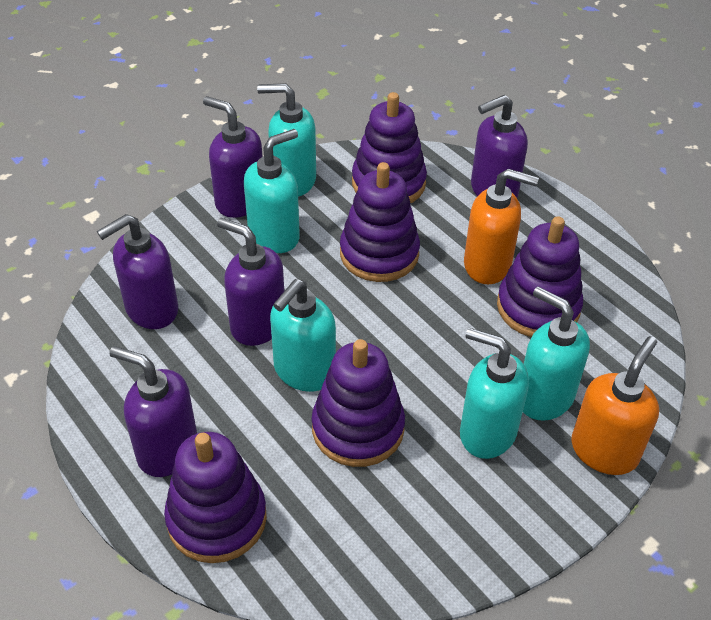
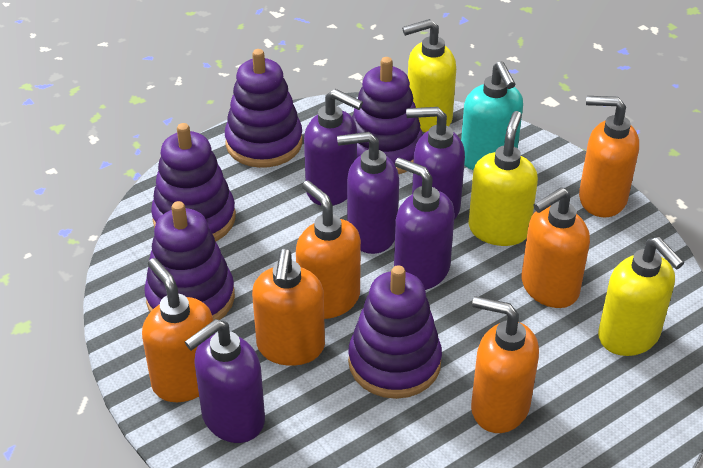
orange soap dispenser: 2 -> 6
turquoise soap dispenser: 5 -> 1
yellow soap dispenser: 0 -> 3

